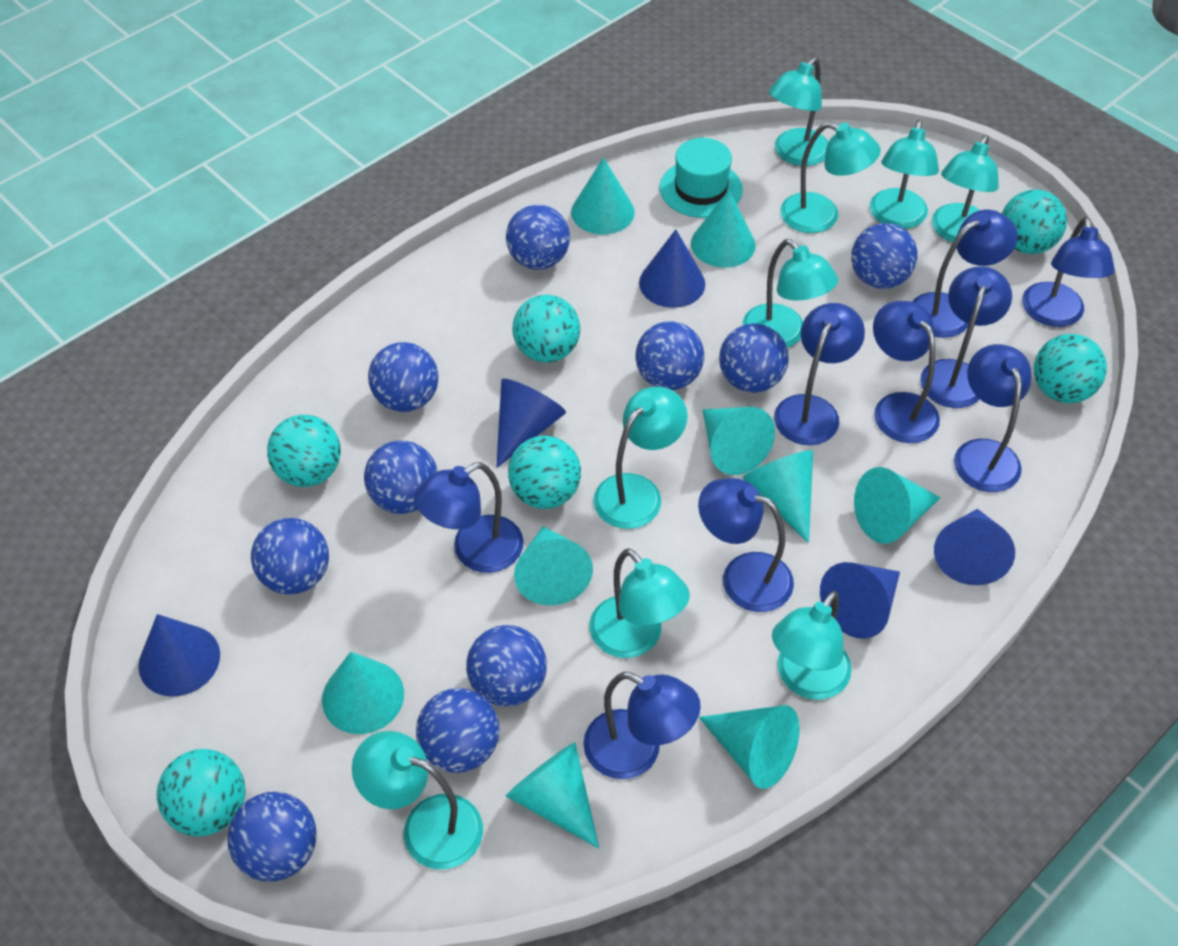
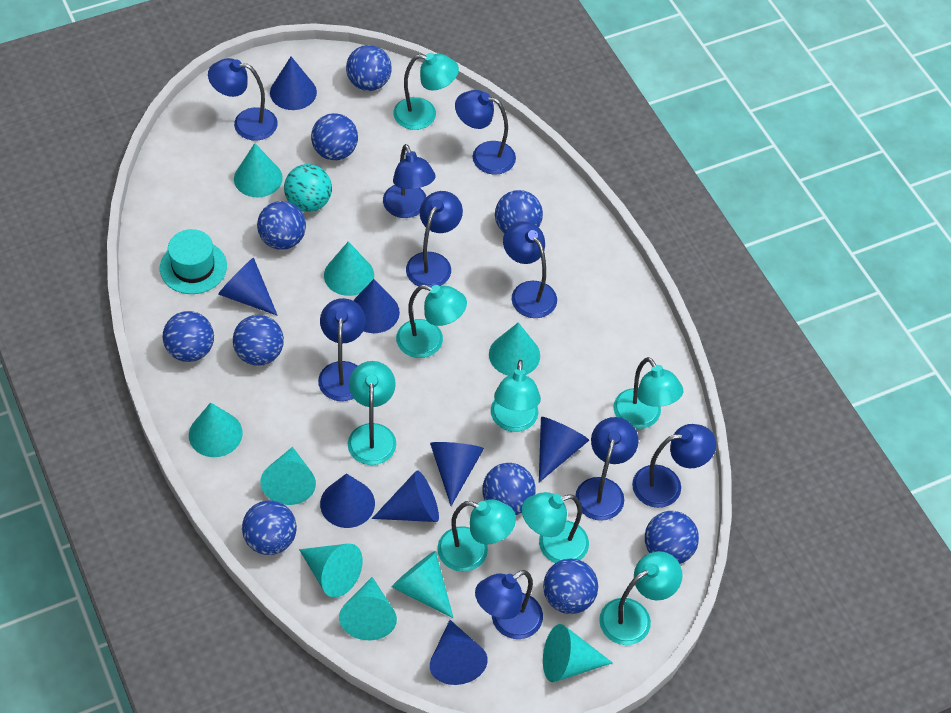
blue cone: 5 -> 8
turquoise ball: 6 -> 1
turquoise lamp: 9 -> 8

